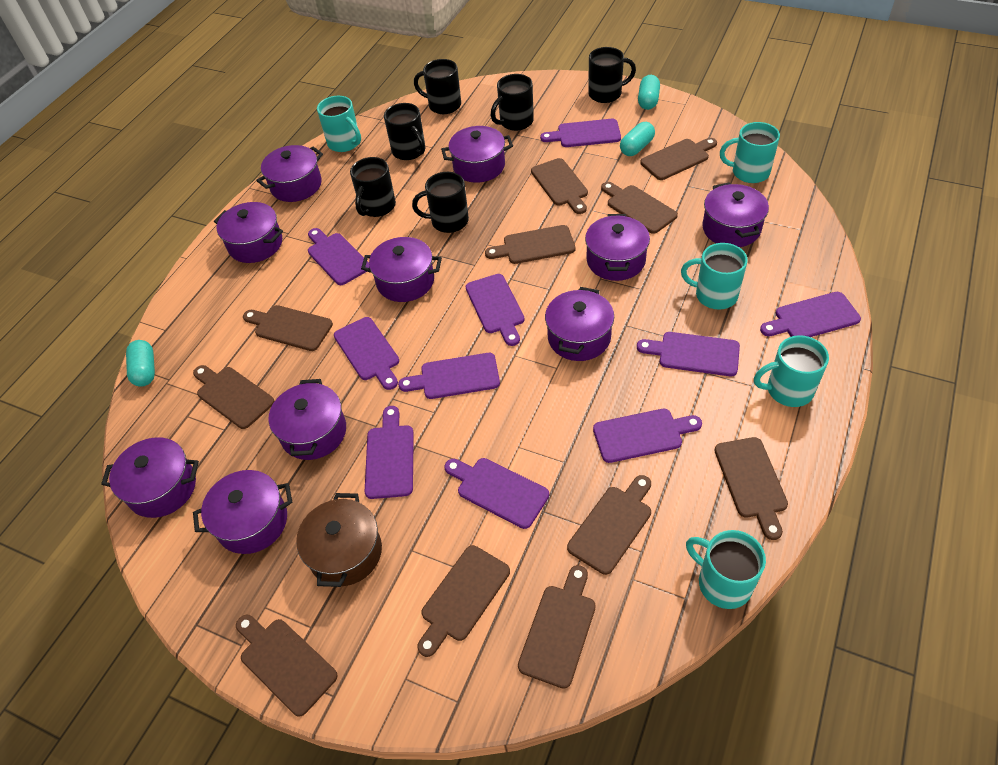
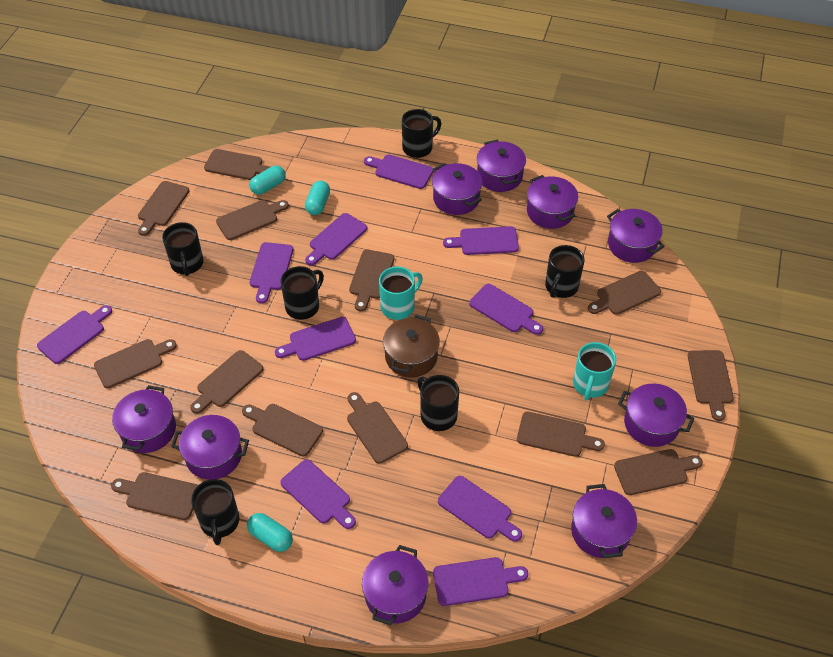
brown cutting board: 11 -> 13
purple pot: 10 -> 9
turquoise mug: 5 -> 2

